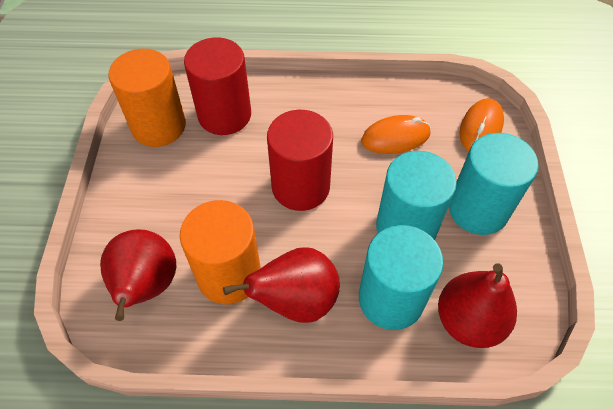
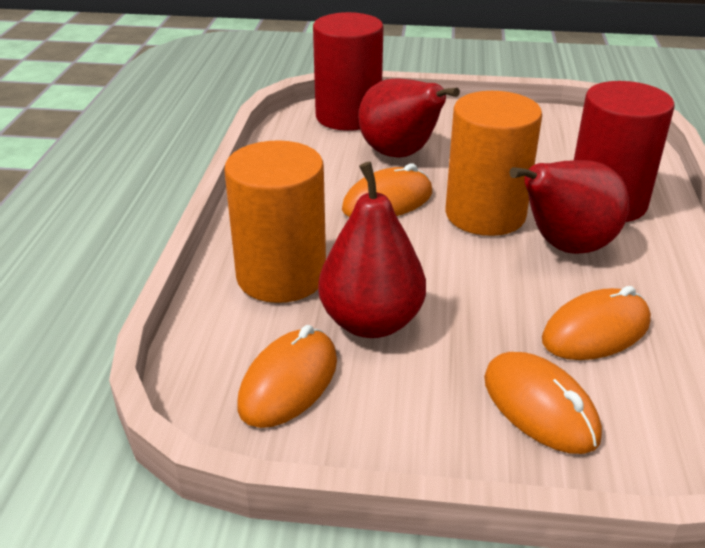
orange mouse: 2 -> 4
turquoise cylinder: 3 -> 0

